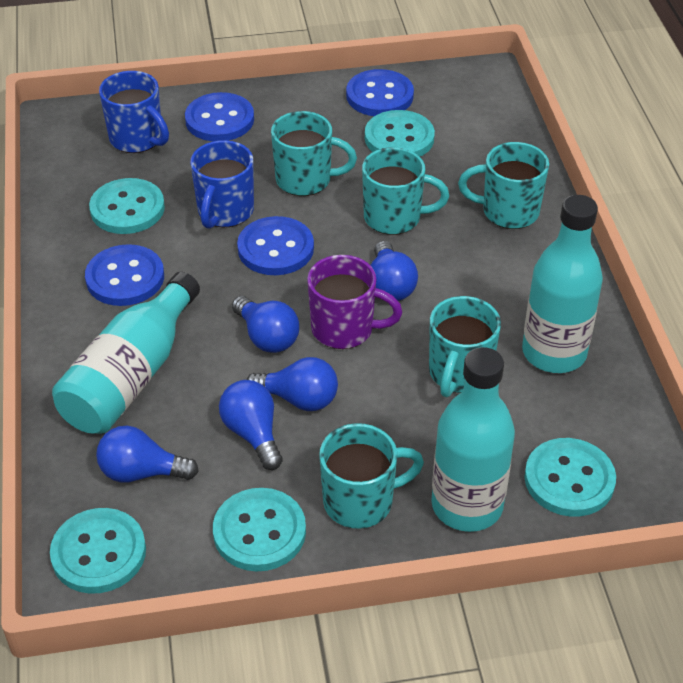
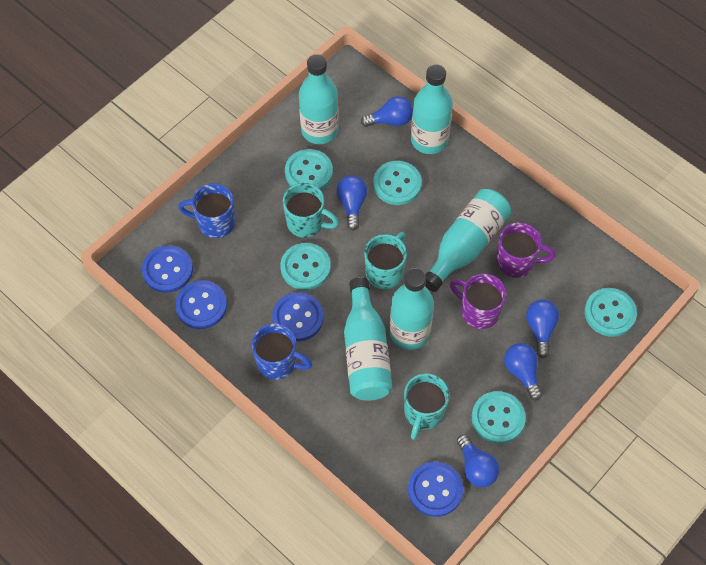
purple mug: 1 -> 2
turquoise bottle: 3 -> 5
turquoise mug: 5 -> 3

